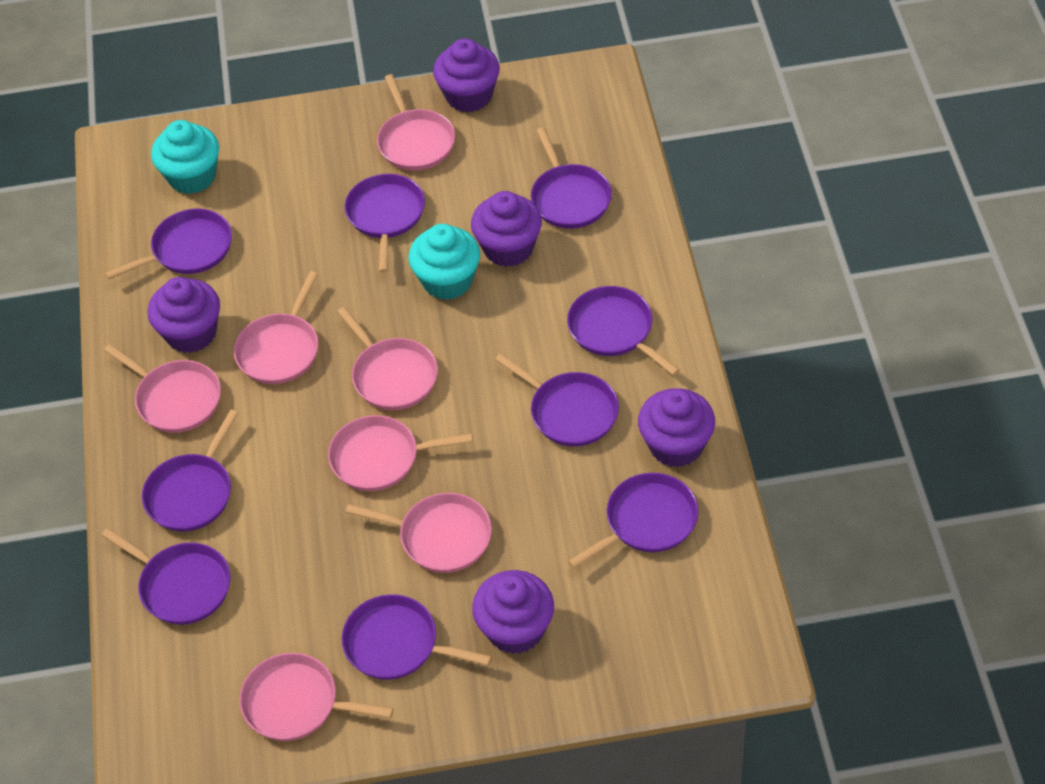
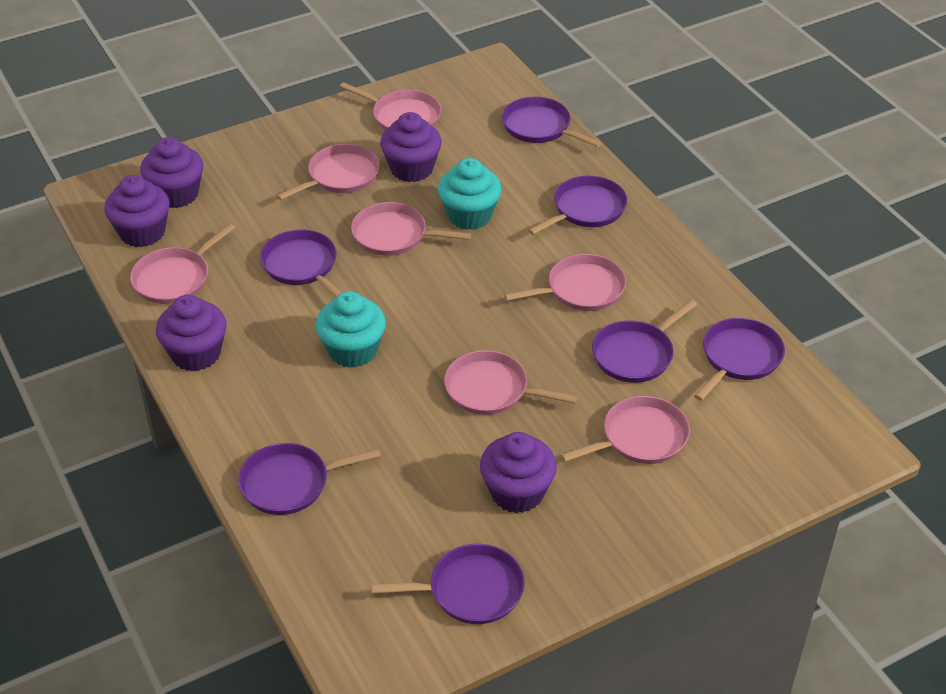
purple pan: 9 -> 7

